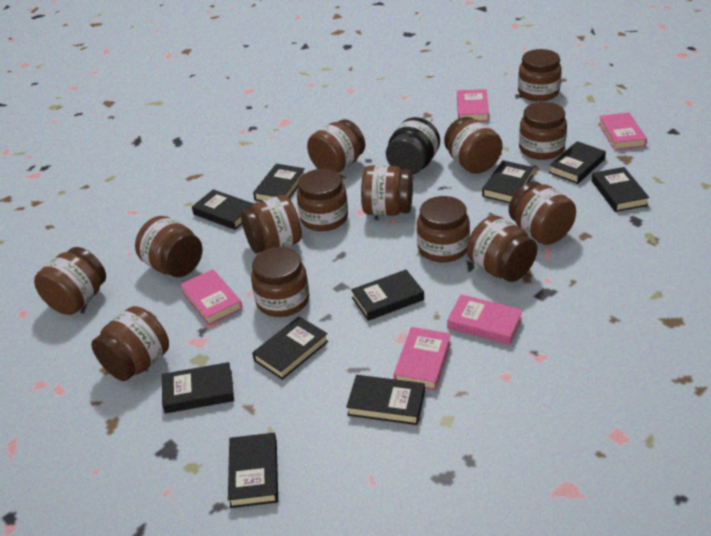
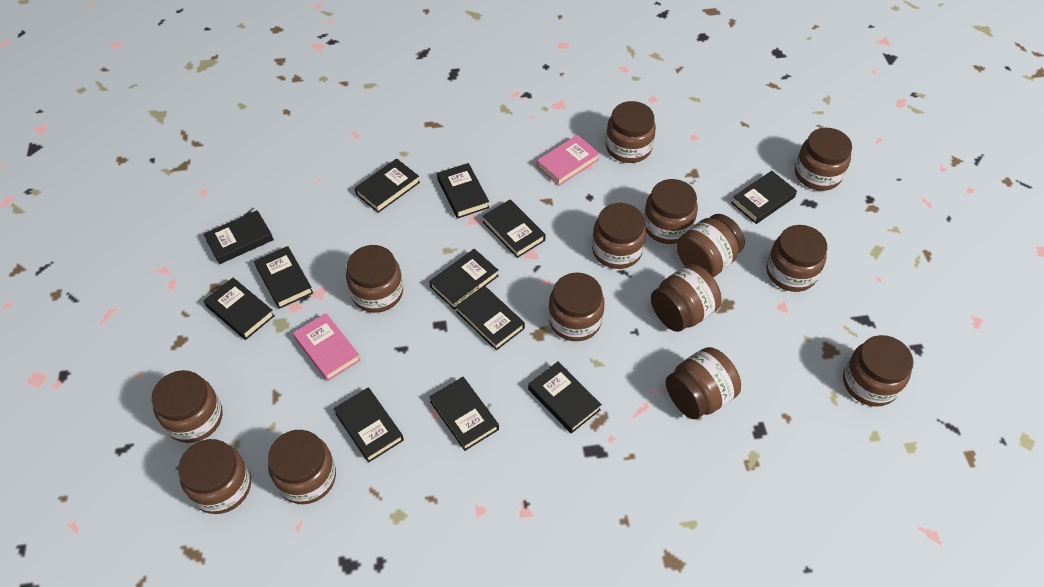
black book: 10 -> 12
black jar: 1 -> 0
pink book: 5 -> 2

